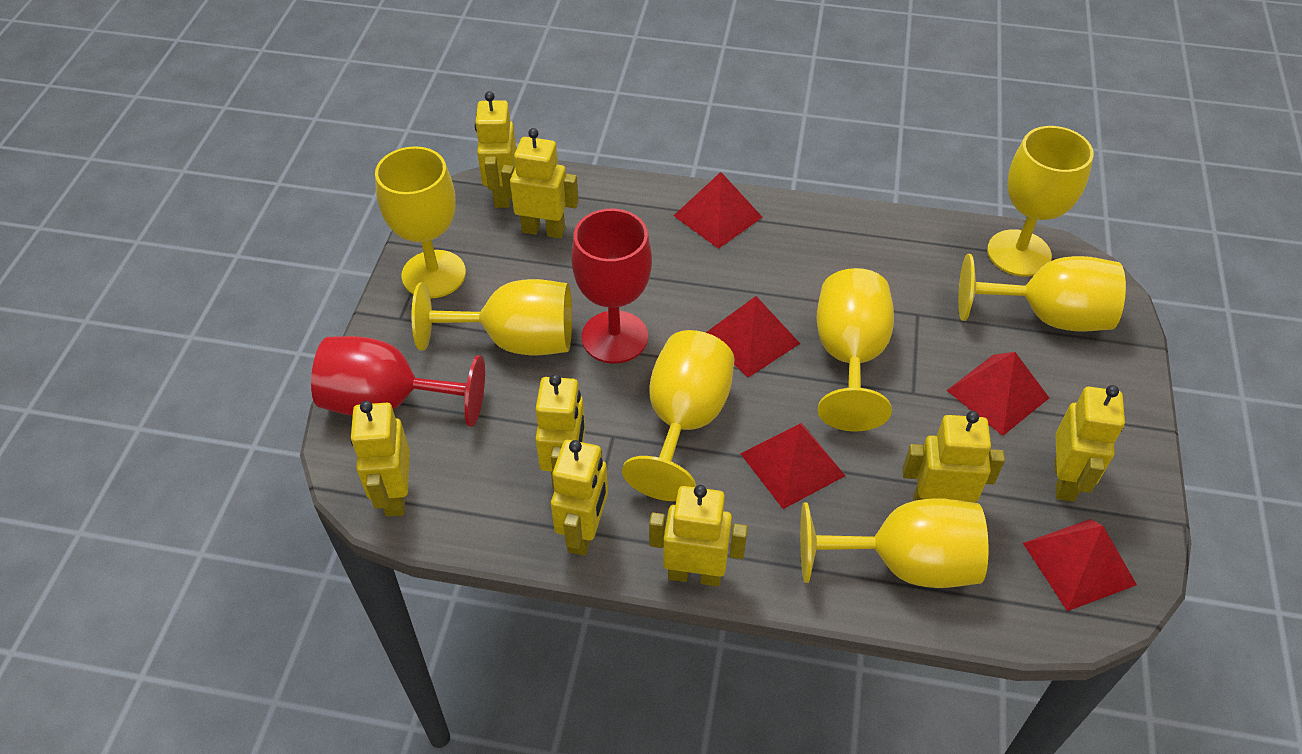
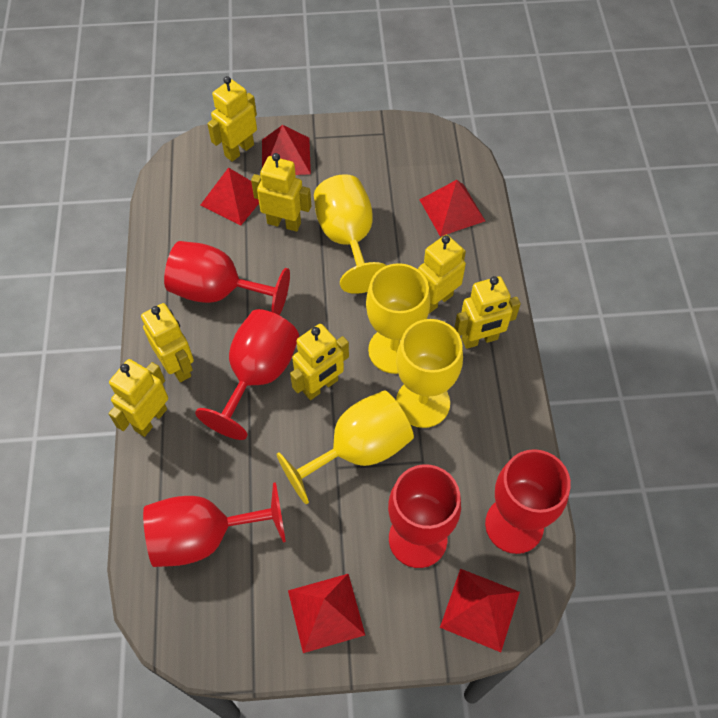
red goblet: 2 -> 5
yellow goblet: 7 -> 4
yellow robot: 8 -> 7

